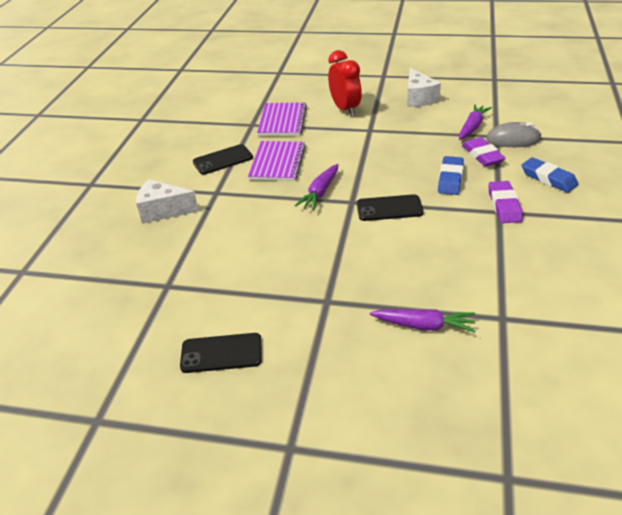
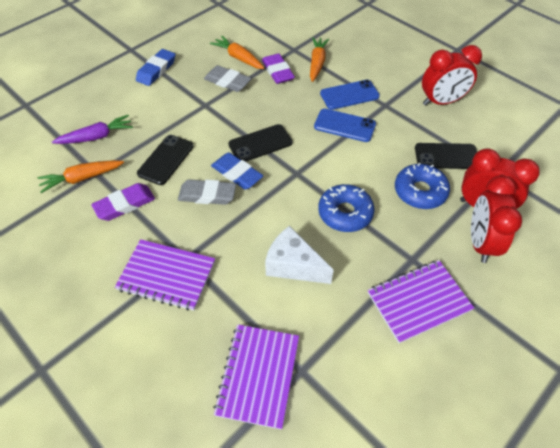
blue donut: 0 -> 2
blue phone: 0 -> 2
grey eraser: 0 -> 2
grey mouse: 1 -> 0
orange carrot: 0 -> 3
purple carrot: 3 -> 1
purple notebook: 2 -> 3
red clock: 1 -> 3
white cheese: 2 -> 1

